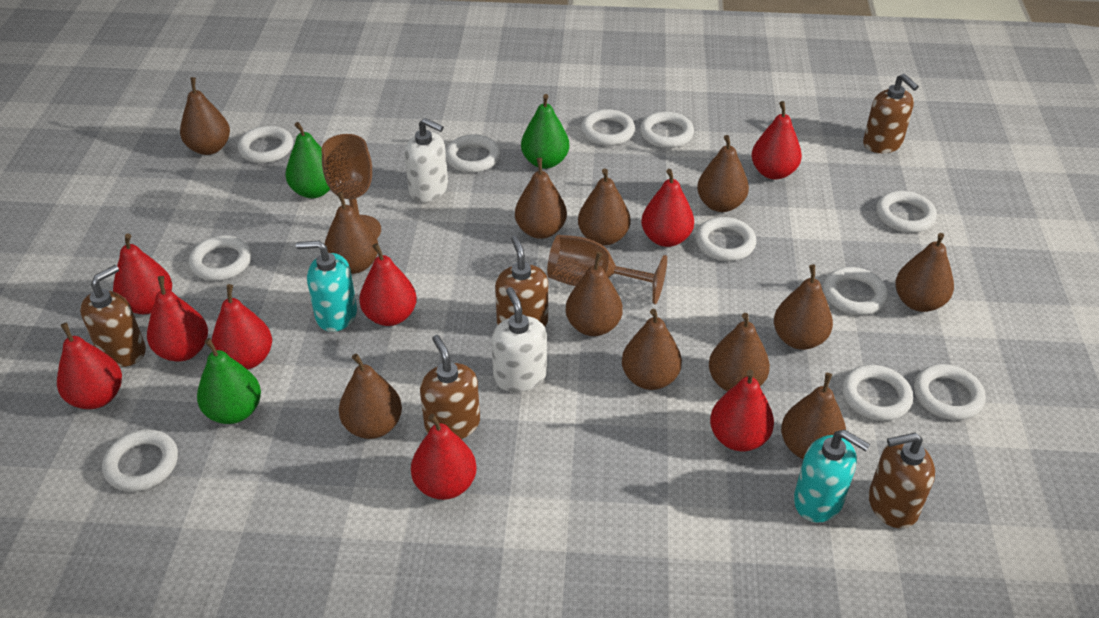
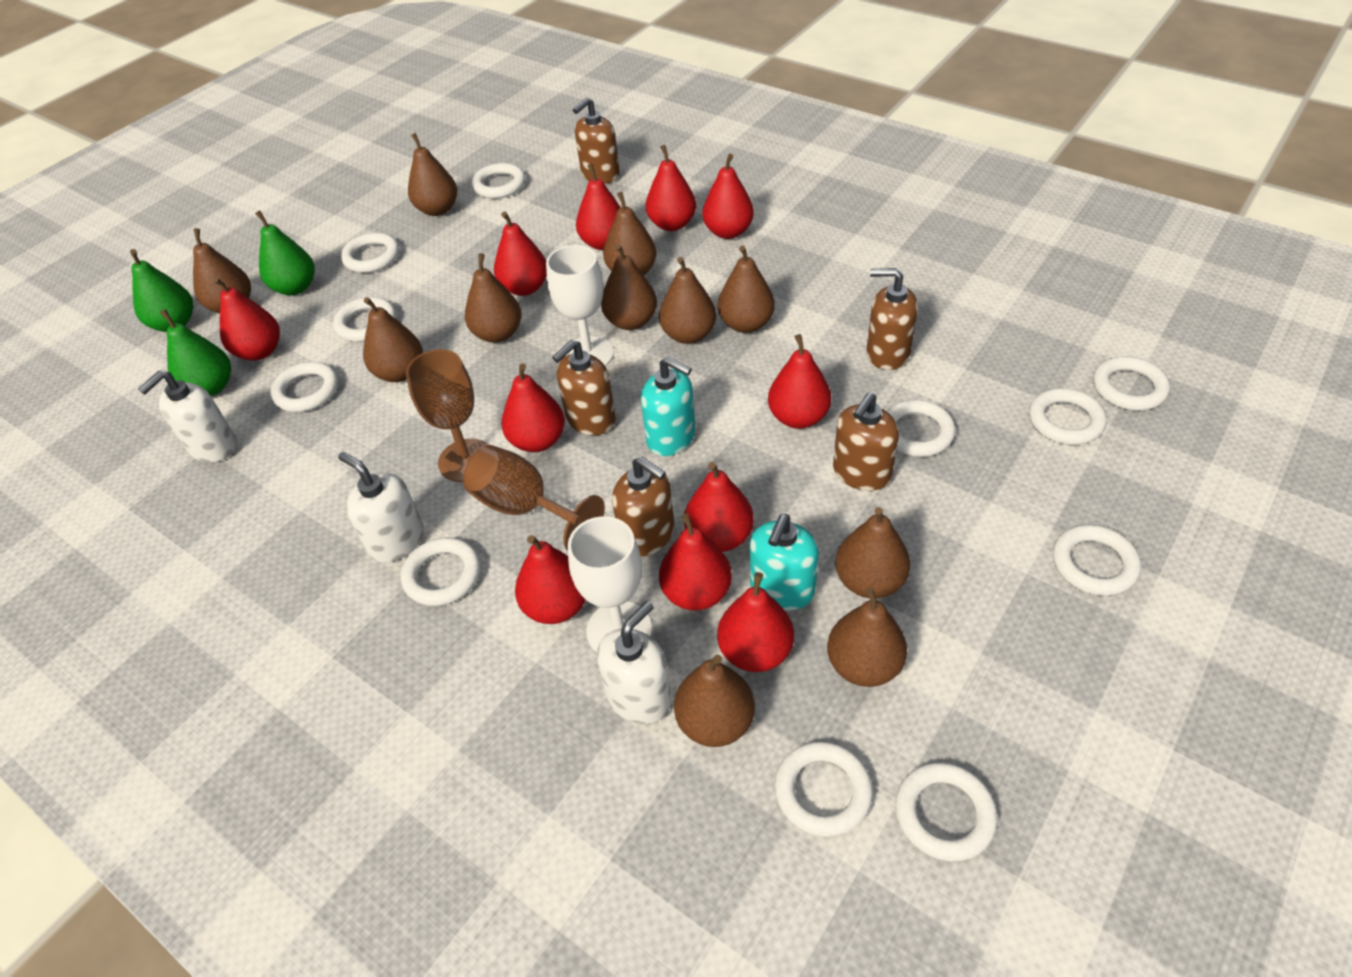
brown pear: 12 -> 11
red pear: 9 -> 11
white goblet: 0 -> 2
white soap dispenser: 2 -> 3

